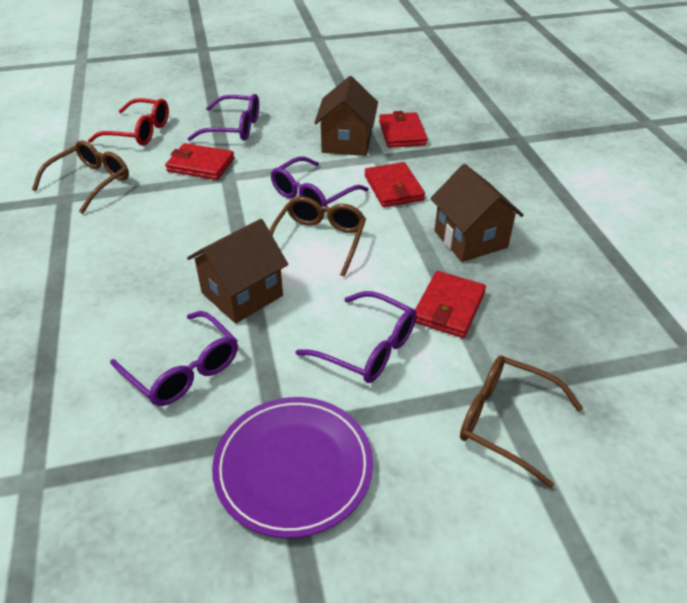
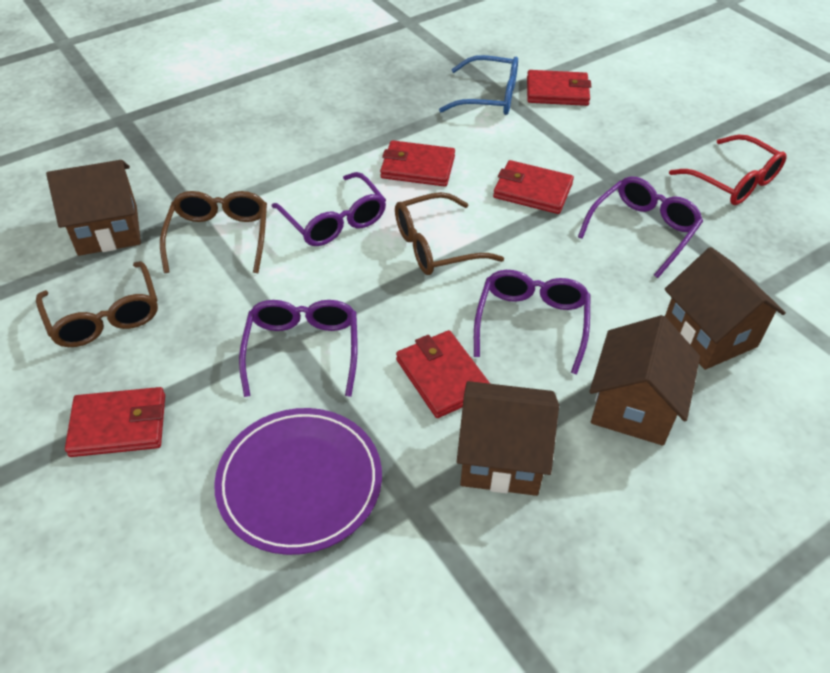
blue glasses: 0 -> 1
brown house: 3 -> 4
red wallet: 4 -> 5

